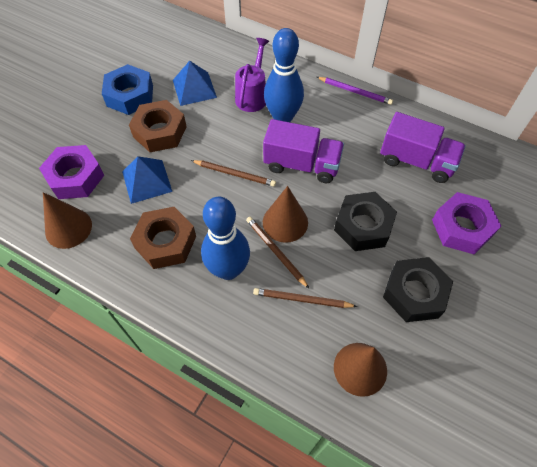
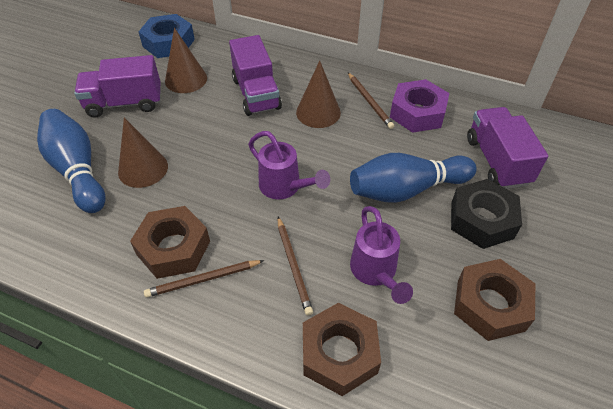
black nut: 2 -> 1
blue pyramid: 2 -> 0
brown nut: 2 -> 3
purple nut: 2 -> 1
purple pencil: 1 -> 0
purple truck: 2 -> 3
purple watering can: 1 -> 2

